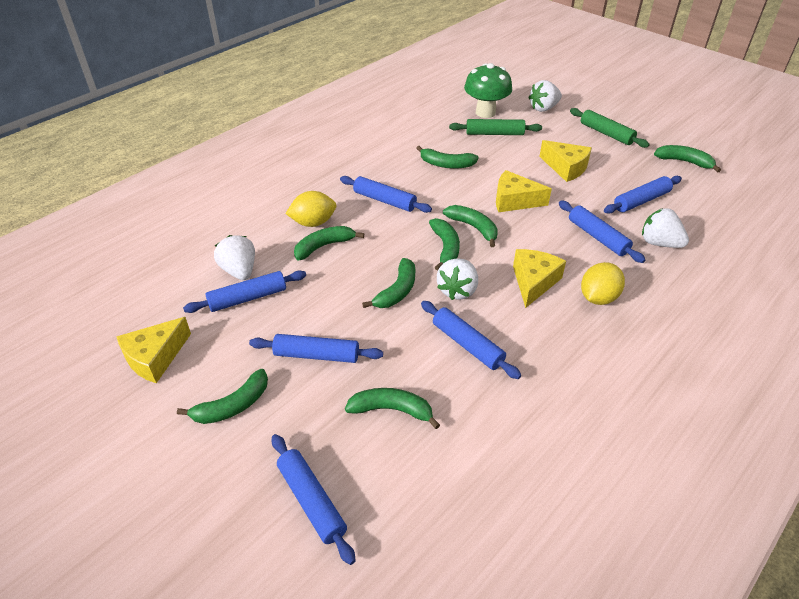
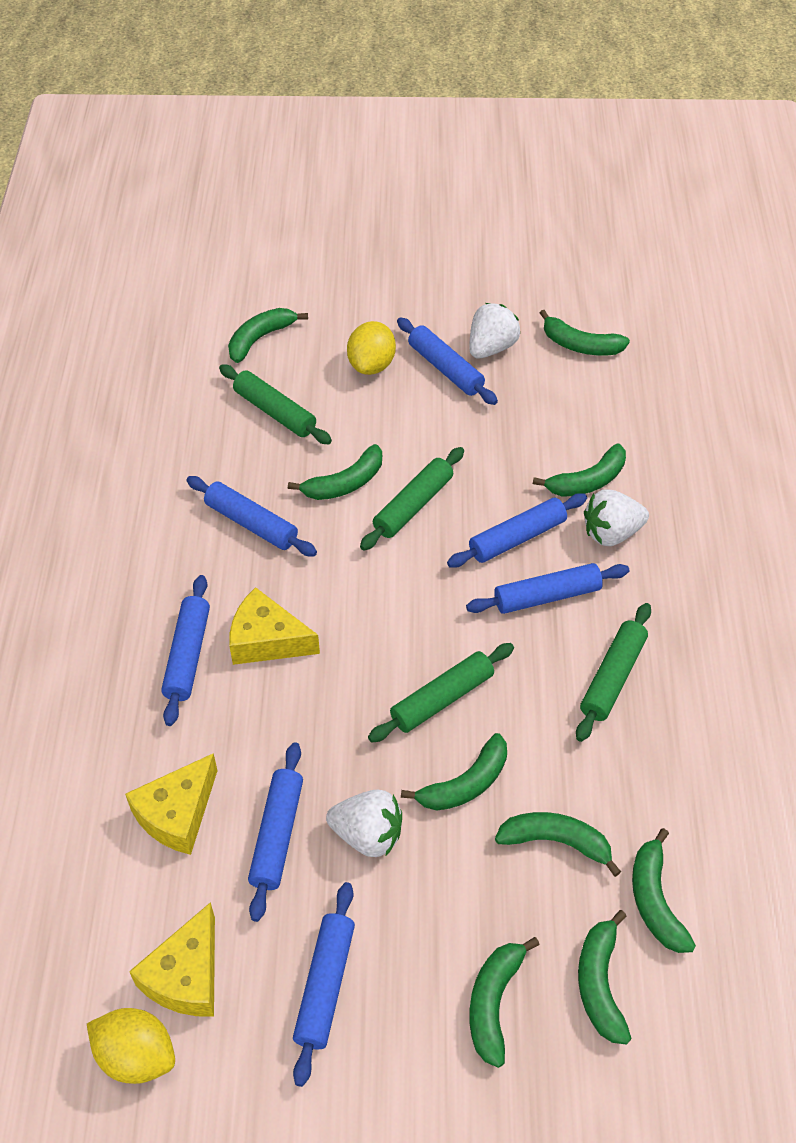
green banana: 8 -> 9
green mushroom: 1 -> 0
green rolling pin: 2 -> 4
white strawberry: 4 -> 3
yellow cheese: 4 -> 3

